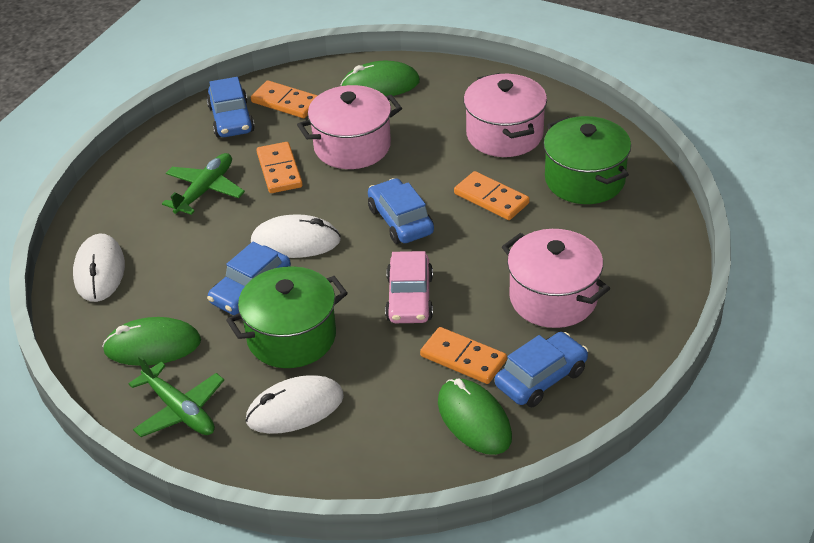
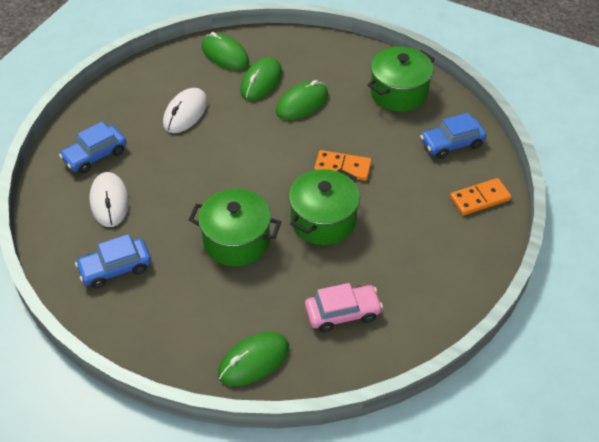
blue car: 4 -> 3
green mouse: 3 -> 4
green plane: 2 -> 0
green pot: 2 -> 3
orange domino: 4 -> 2
pink pot: 3 -> 0
white mouse: 3 -> 2

